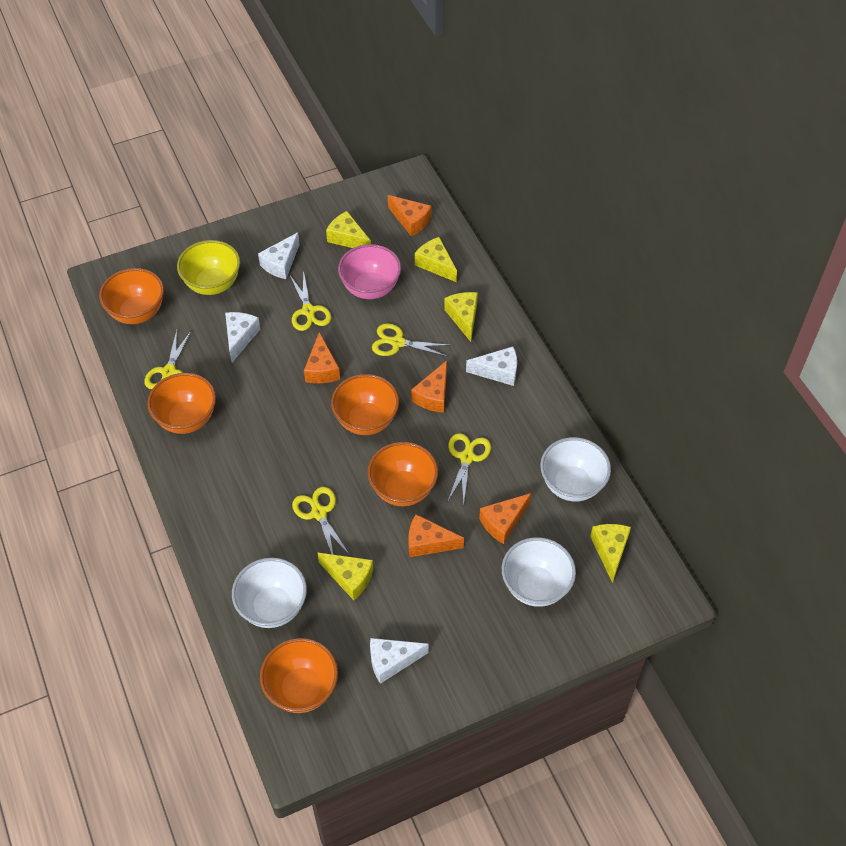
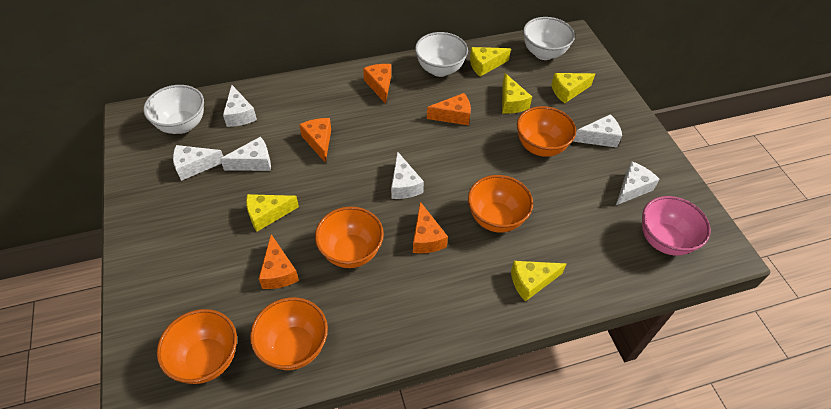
white cheese: 4 -> 6
yellow bowl: 1 -> 0
yellow scissors: 5 -> 0

